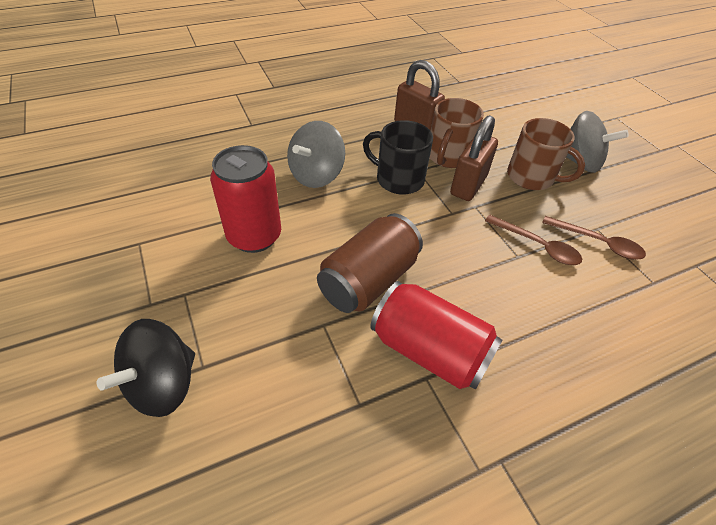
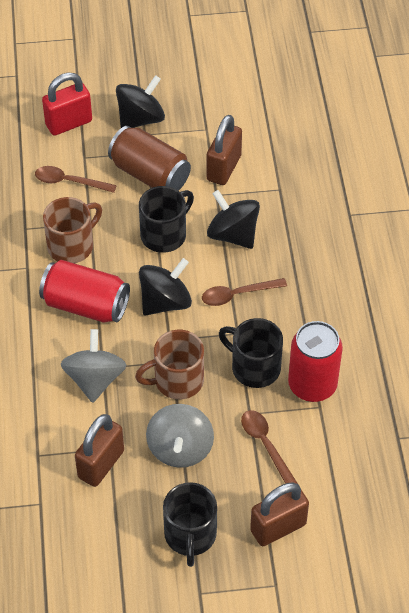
black mug: 1 -> 3
black spinning top: 1 -> 3
brown padlock: 2 -> 3
brown spoon: 2 -> 3
red padlock: 0 -> 1

